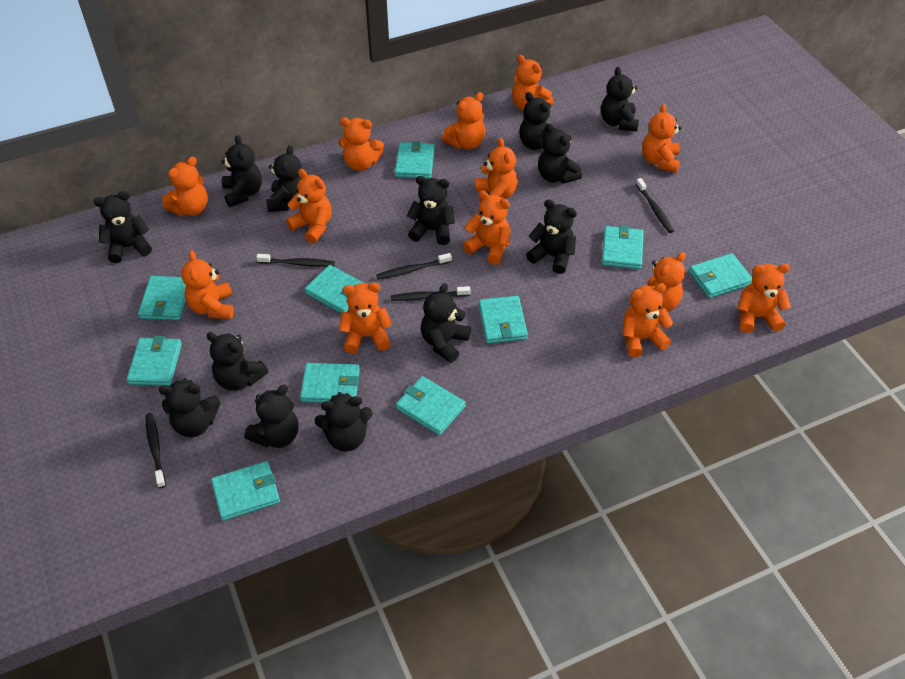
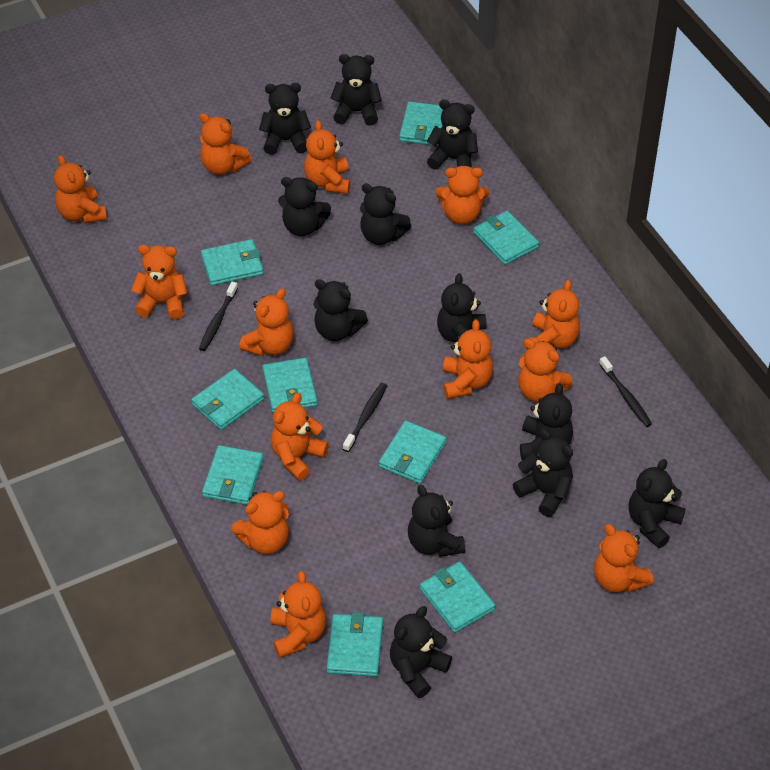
black teddy bear: 13 -> 12
black toothbrush: 5 -> 3
turquoise wallet: 10 -> 9

